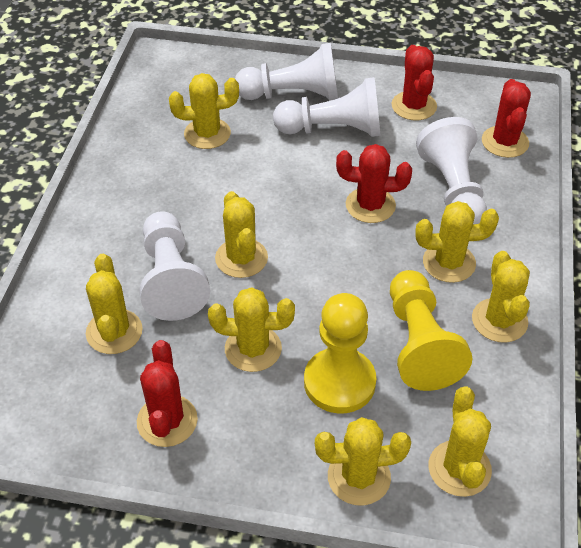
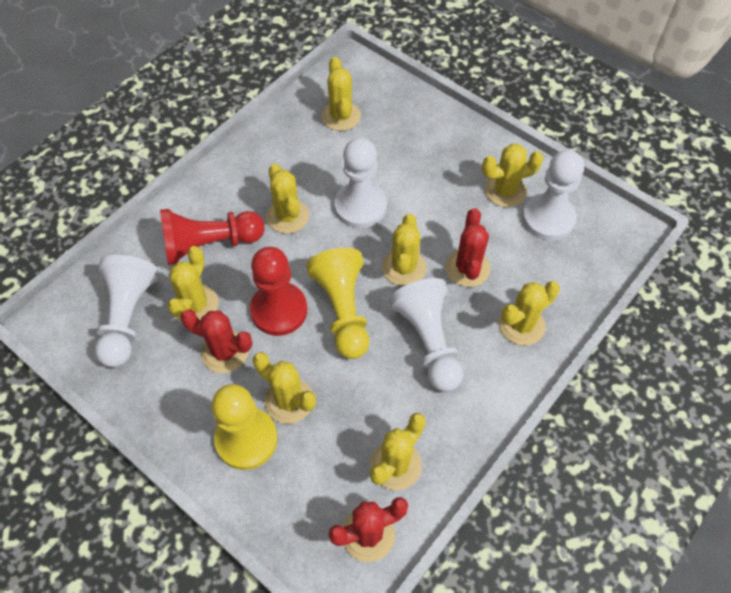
red cactus: 4 -> 3
red pawn: 0 -> 2

